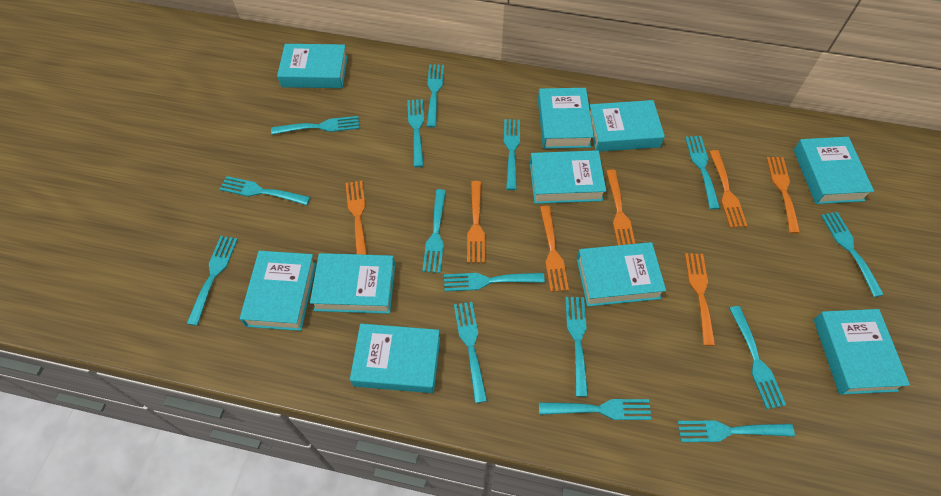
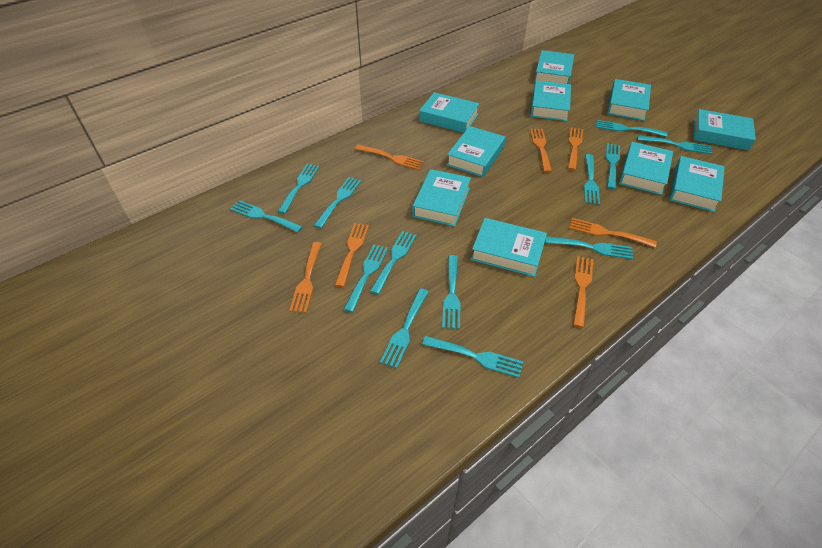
turquoise fork: 15 -> 13

